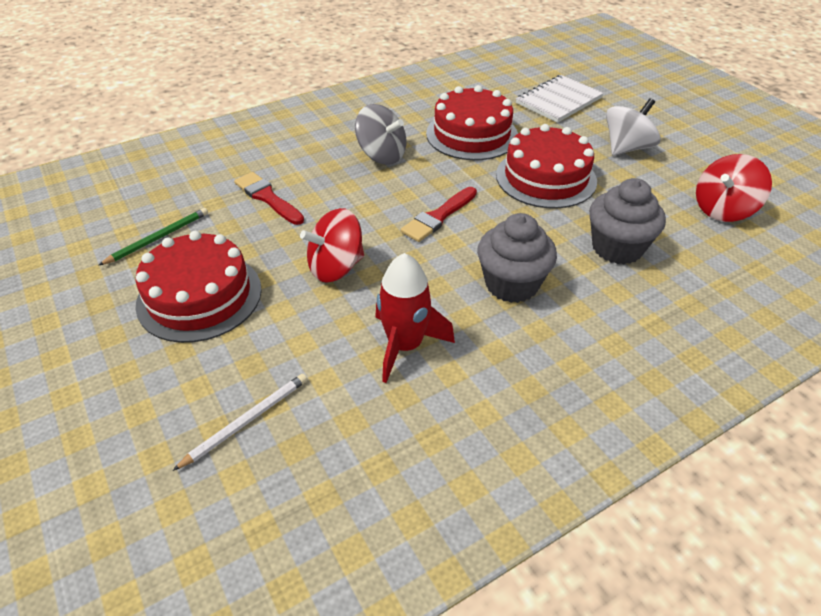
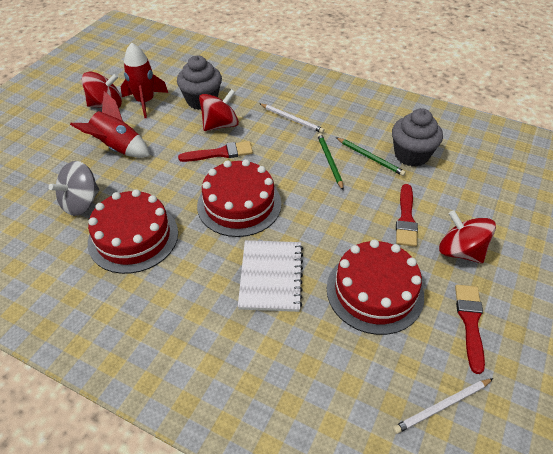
green pencil: 1 -> 2
red brush: 2 -> 3
red rocket: 1 -> 2
red spinning top: 2 -> 3
white pencil: 1 -> 2
white spinning top: 1 -> 0

